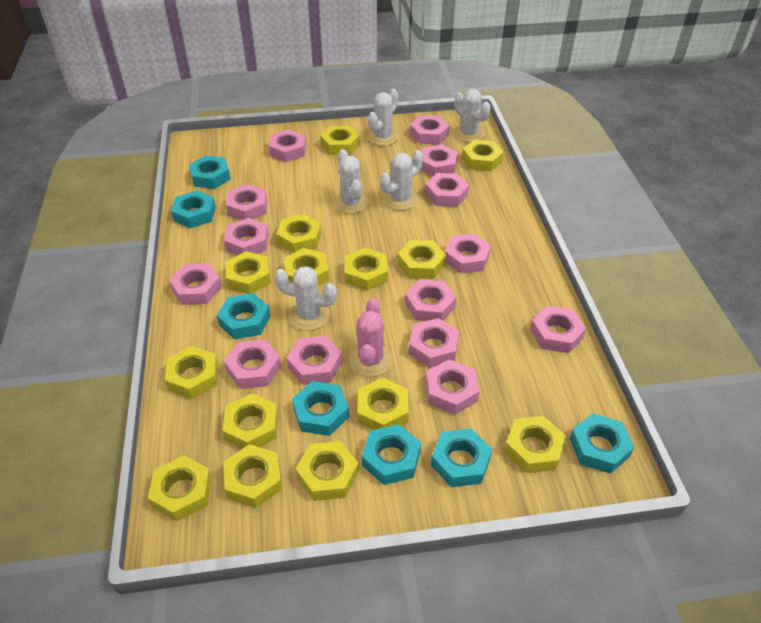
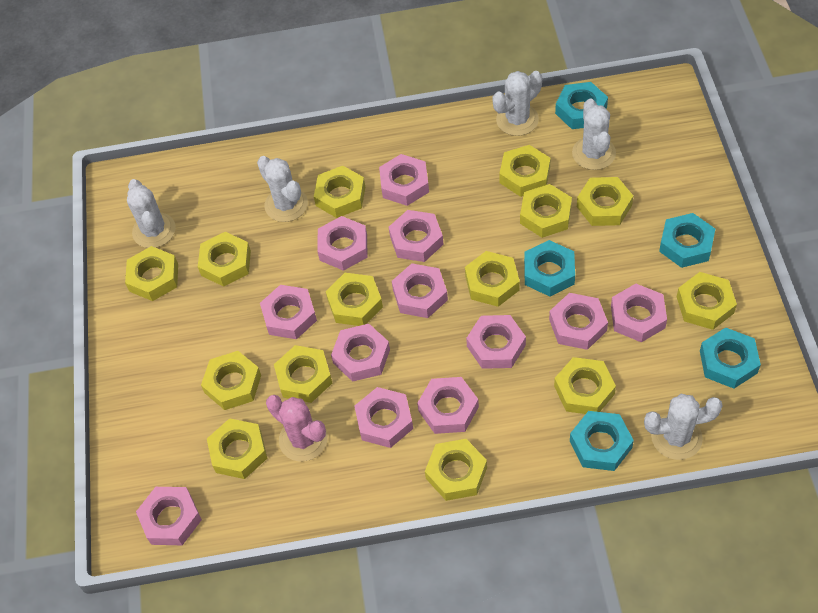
pink nut: 14 -> 12
turquoise nut: 7 -> 5

